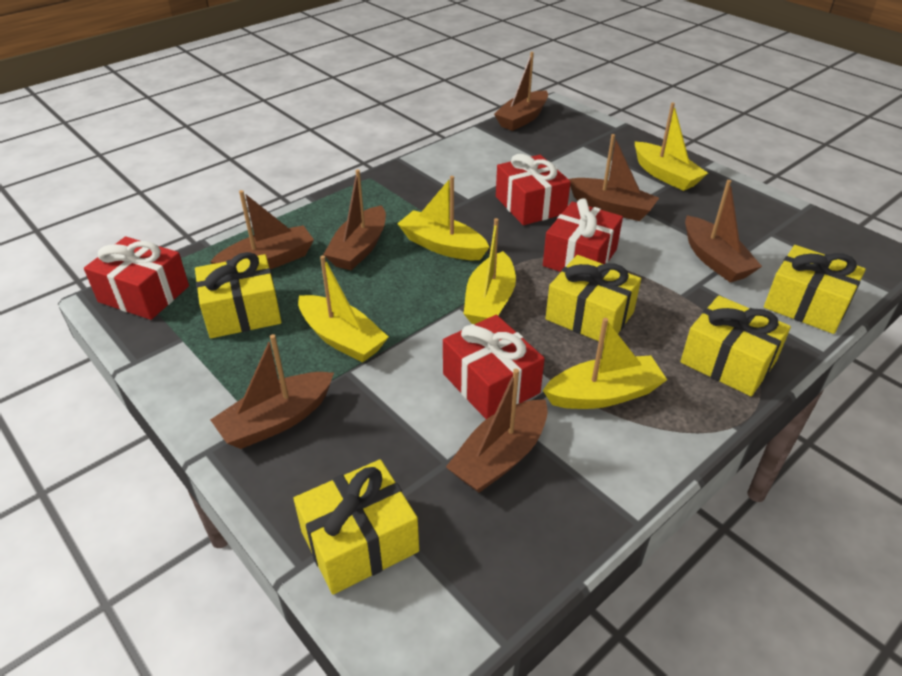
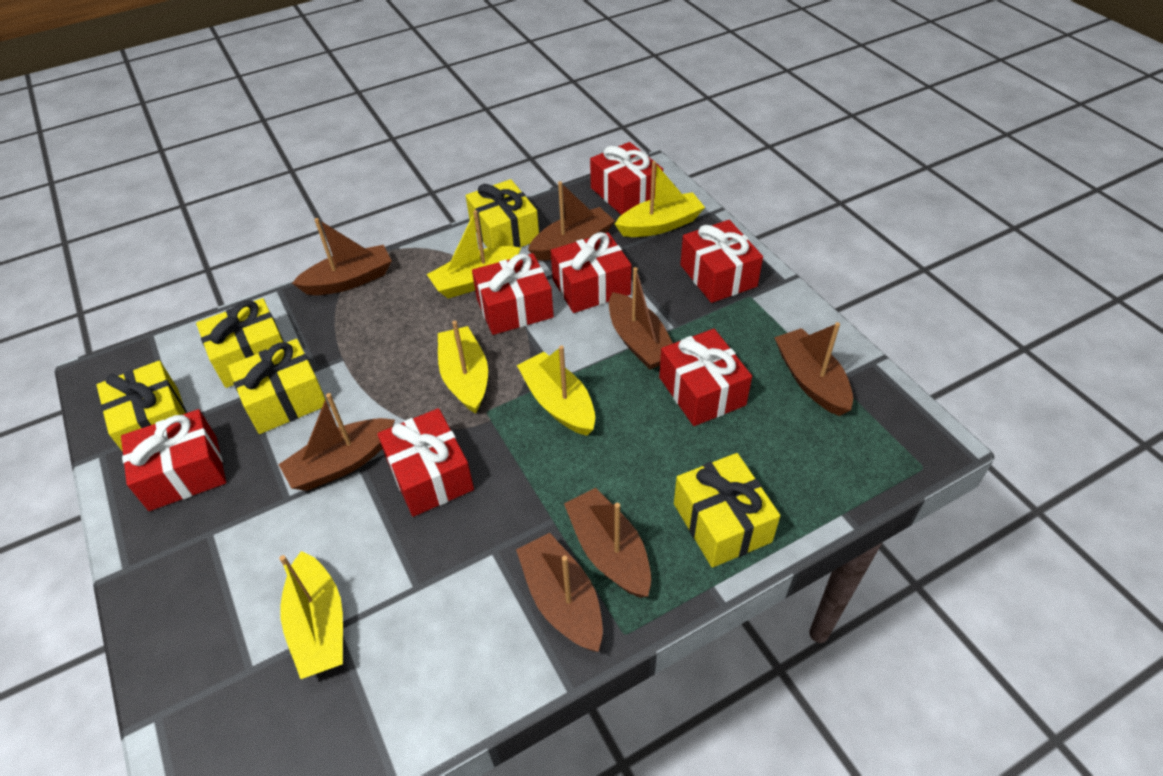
red gift: 4 -> 7

